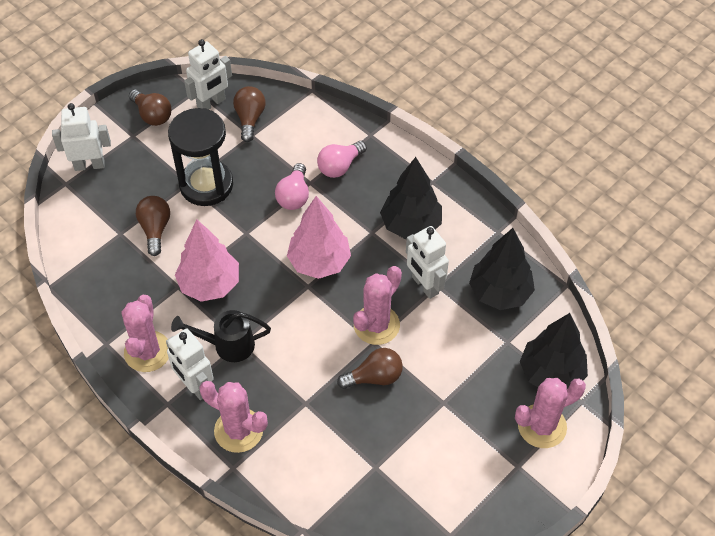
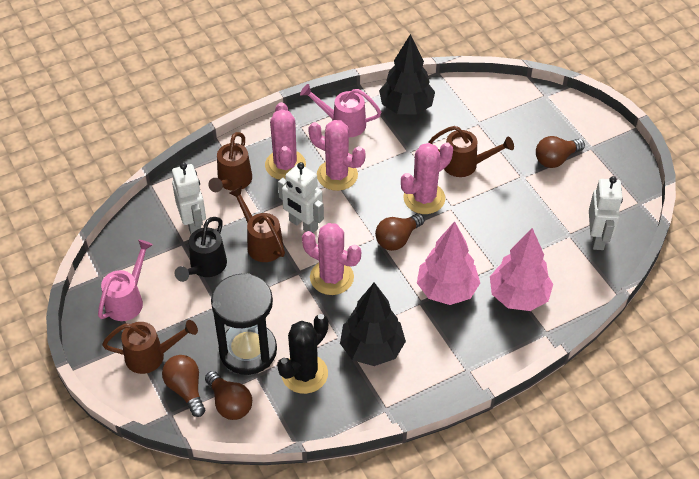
black cactus: 0 -> 1
black tree: 3 -> 2
brown watering can: 0 -> 4
pink light bulb: 2 -> 0
pink watering can: 0 -> 2
white robot: 4 -> 3

